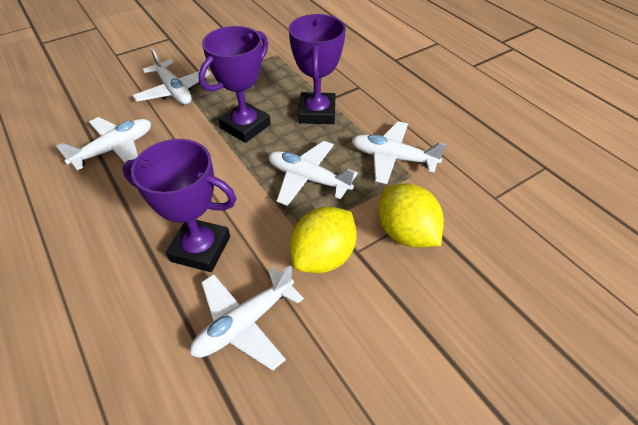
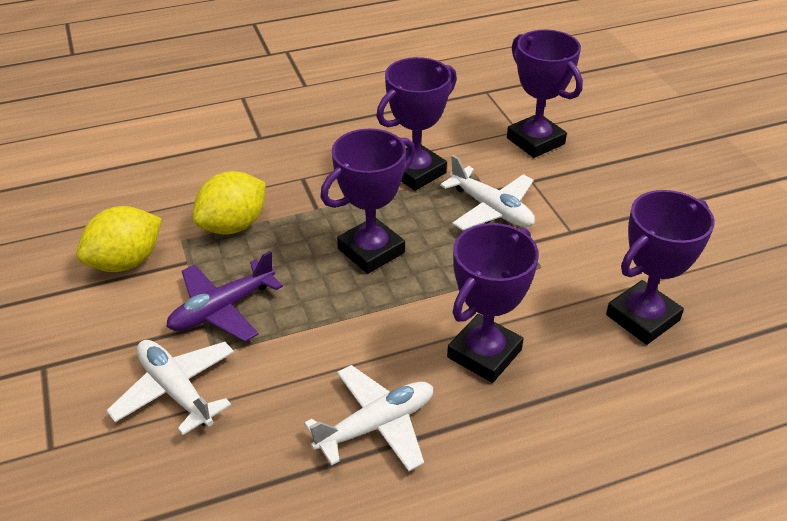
purple plane: 0 -> 1
purple trophy: 3 -> 5
white plane: 5 -> 3

